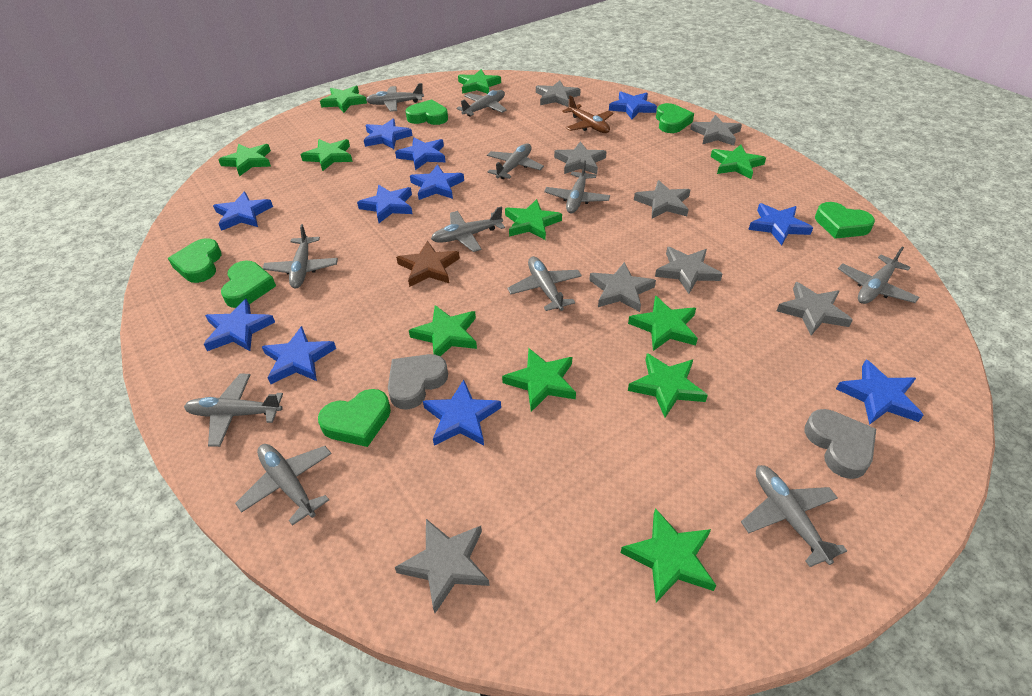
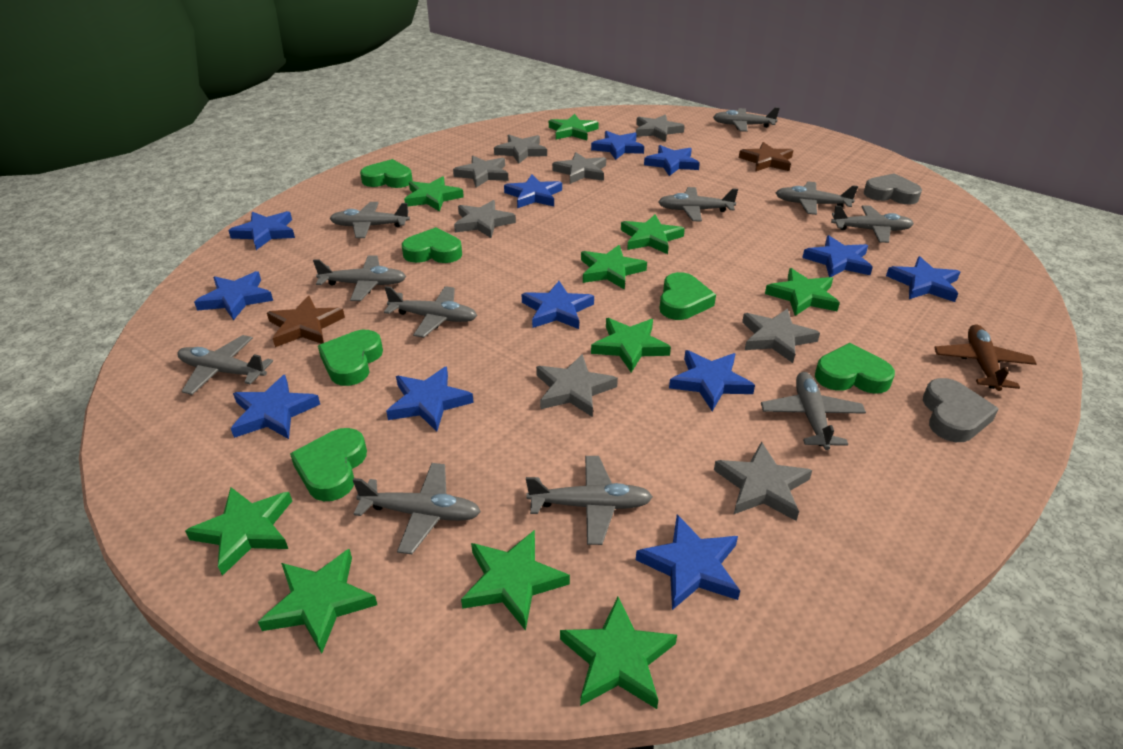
blue star: 11 -> 12
brown star: 1 -> 2
green star: 11 -> 10

